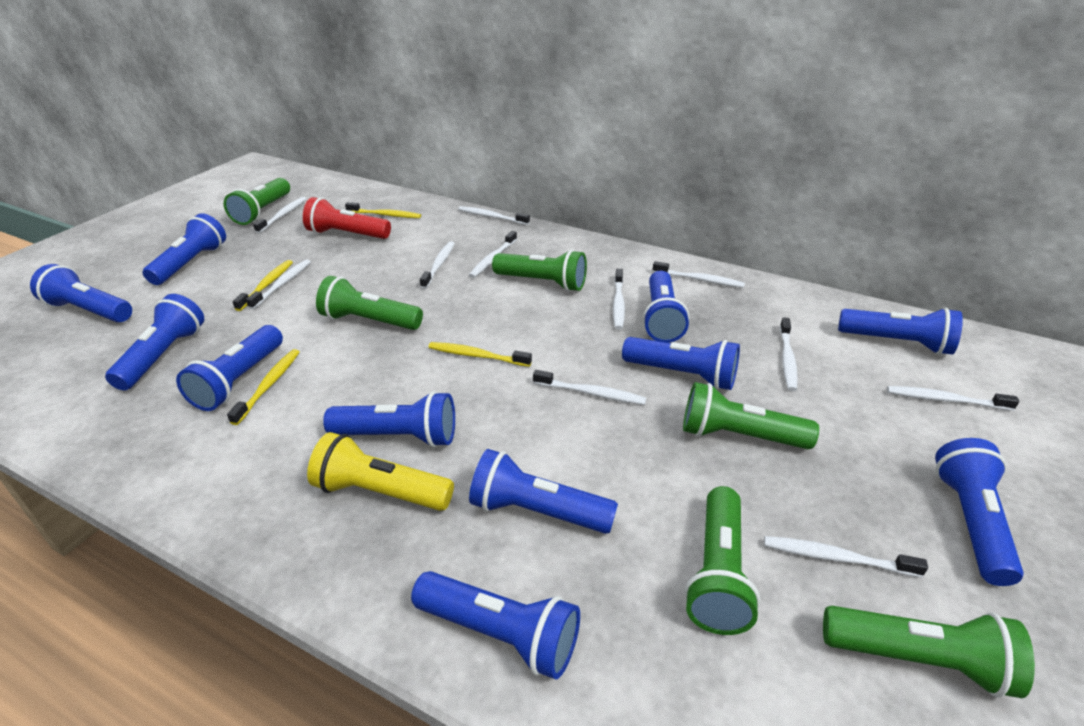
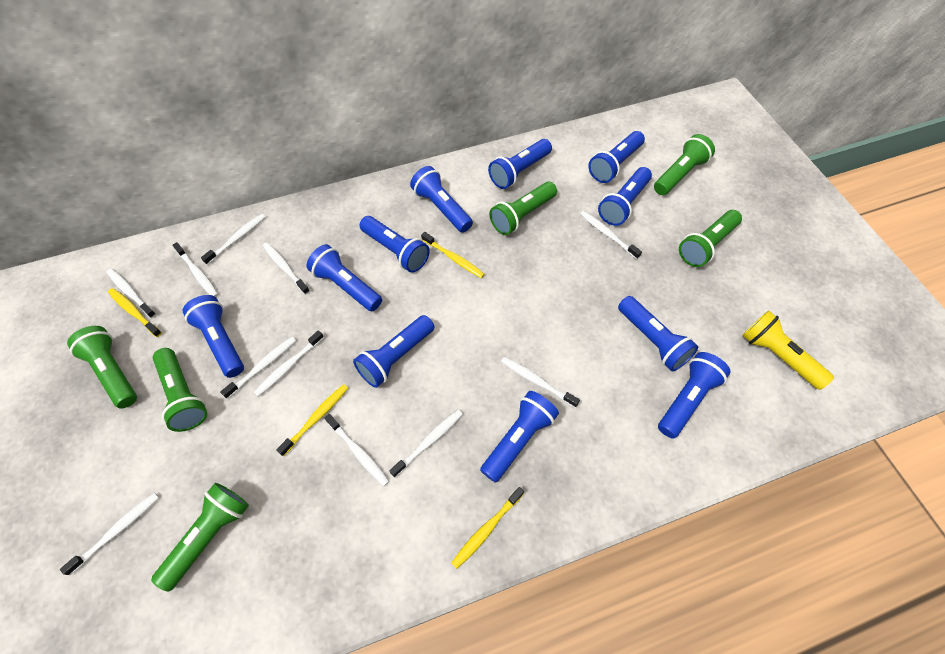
red flashlight: 1 -> 0

